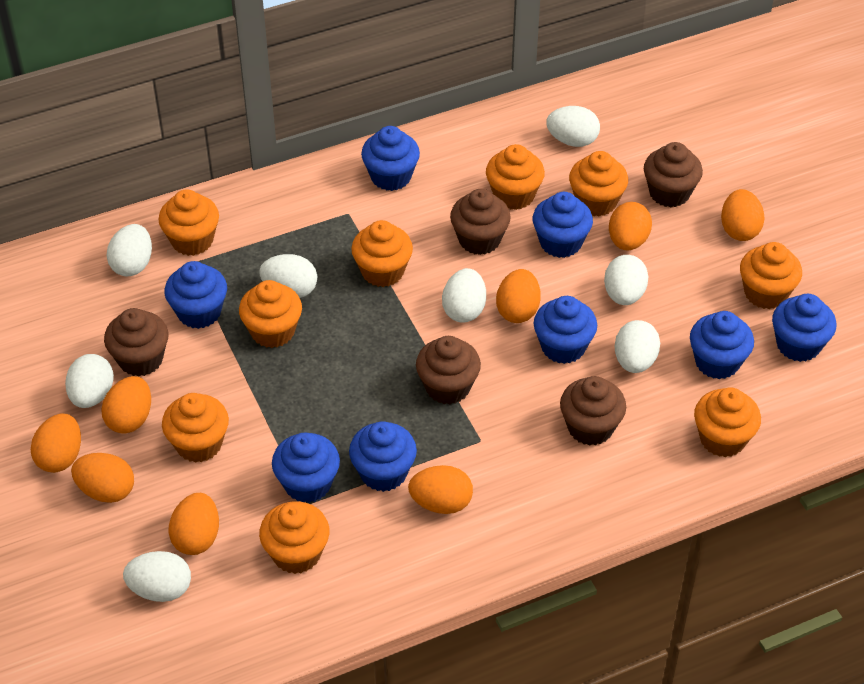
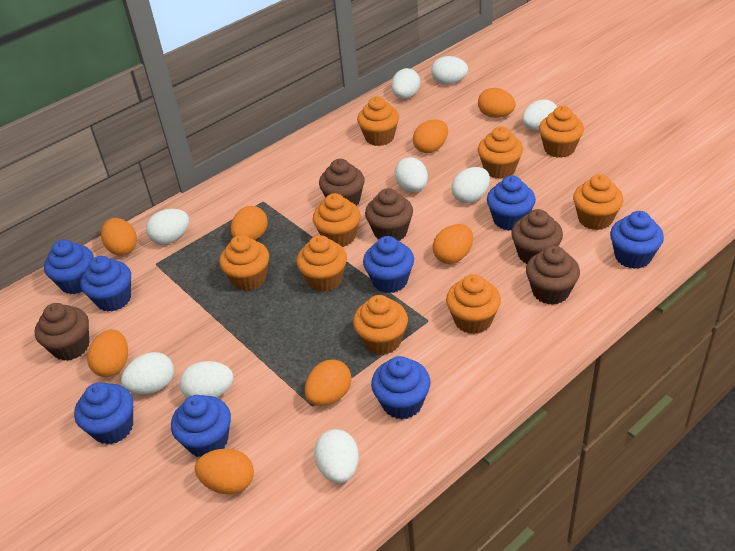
white egg: 8 -> 9

